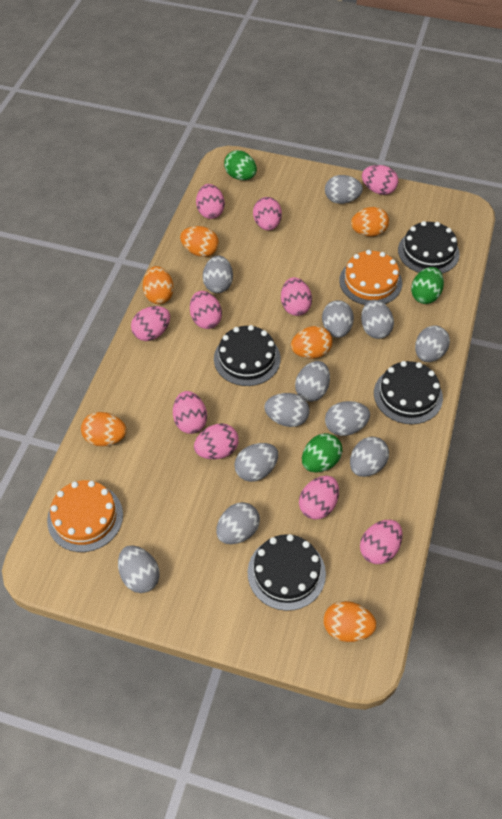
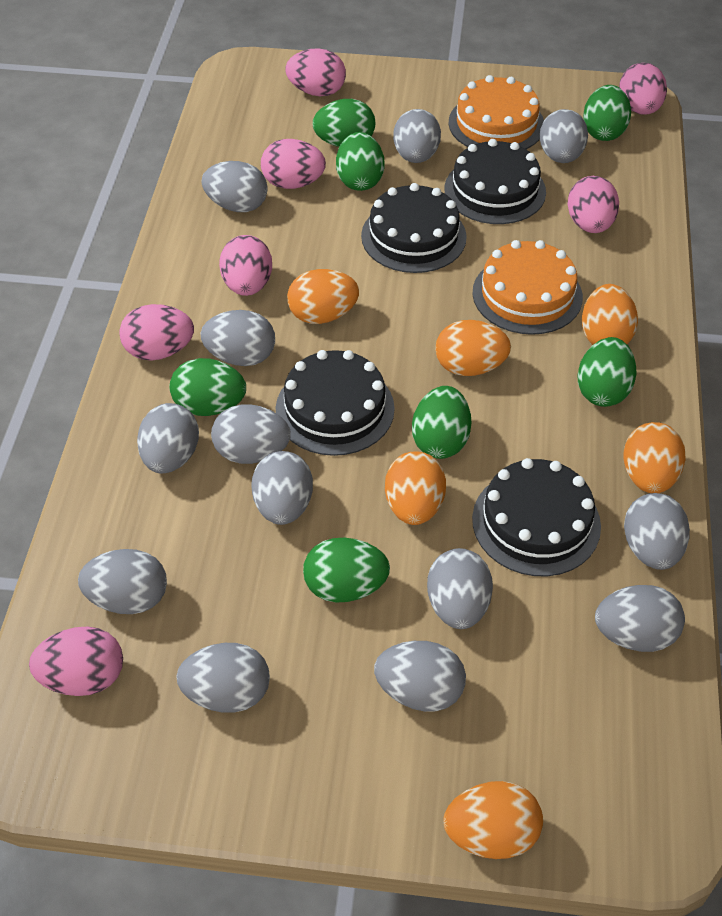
green egg: 3 -> 7
grey egg: 12 -> 13
pink egg: 10 -> 7

